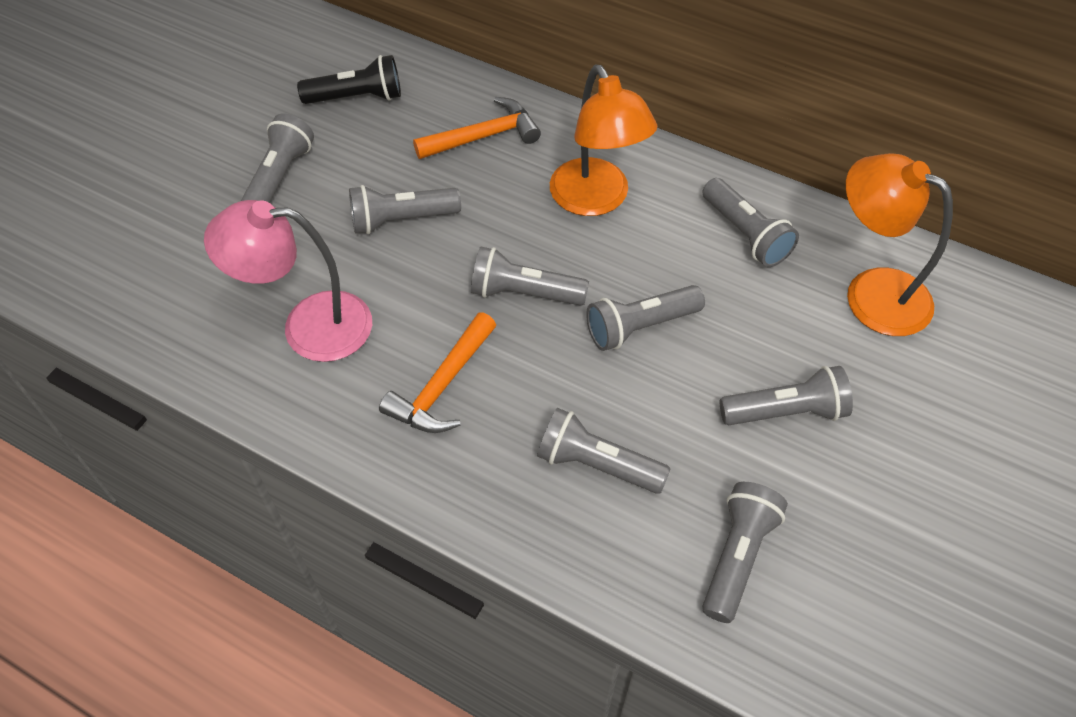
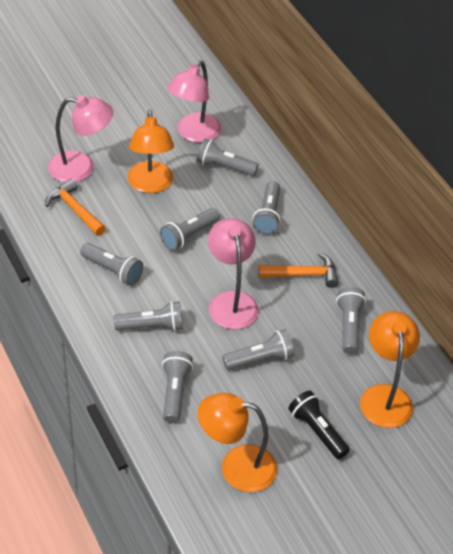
orange lamp: 2 -> 3
pink lamp: 1 -> 3

